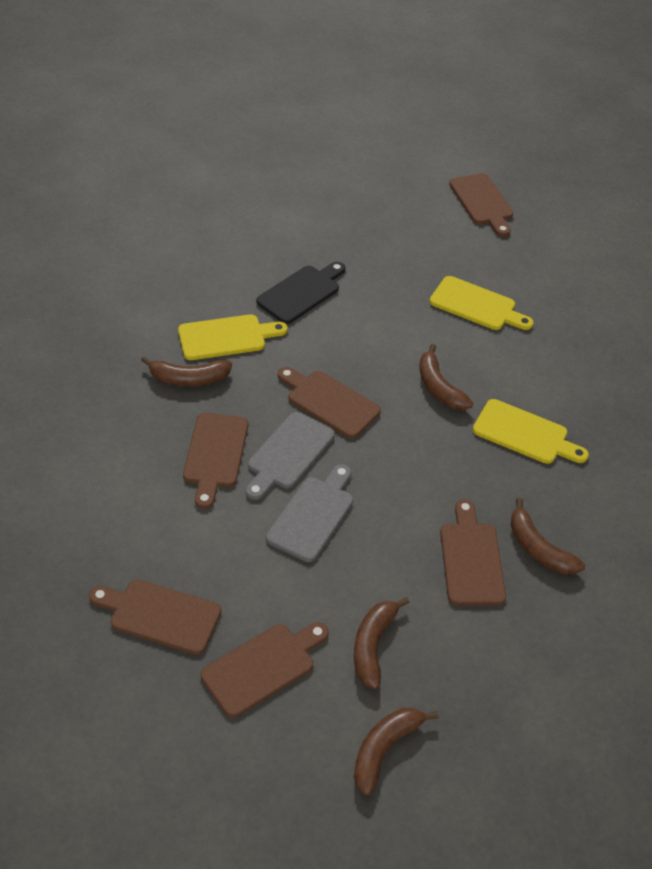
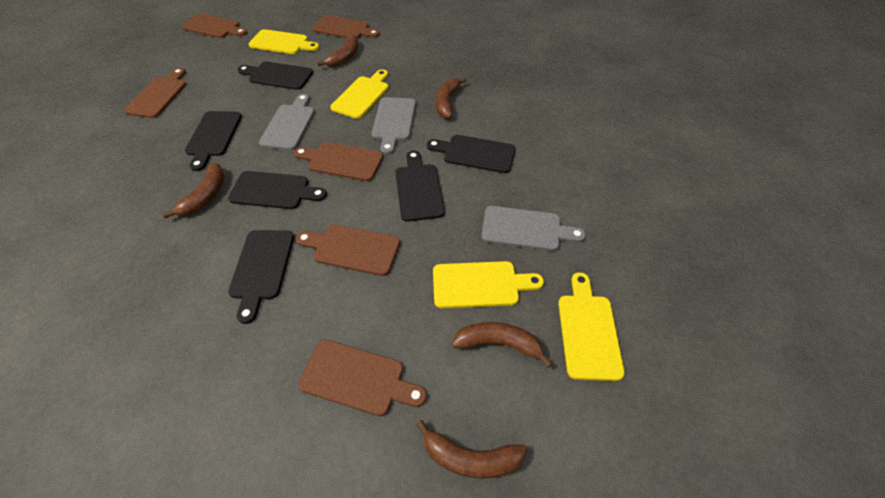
black cutting board: 1 -> 6
grey cutting board: 2 -> 3
yellow cutting board: 3 -> 4

